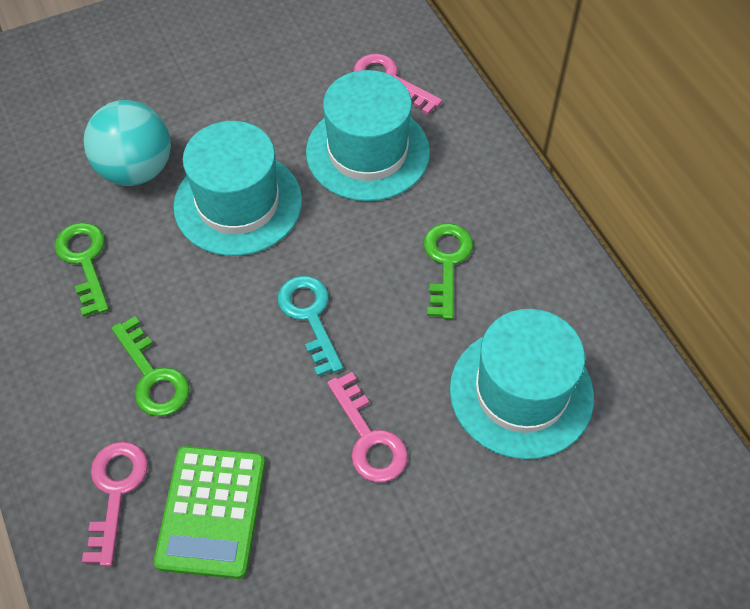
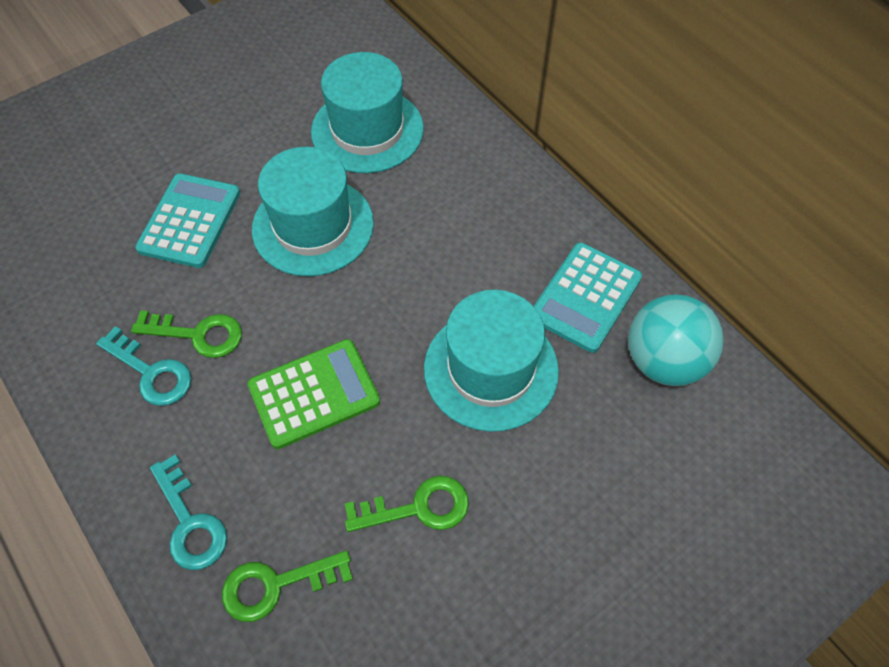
pink key: 3 -> 0
turquoise calculator: 0 -> 2
turquoise key: 1 -> 2

